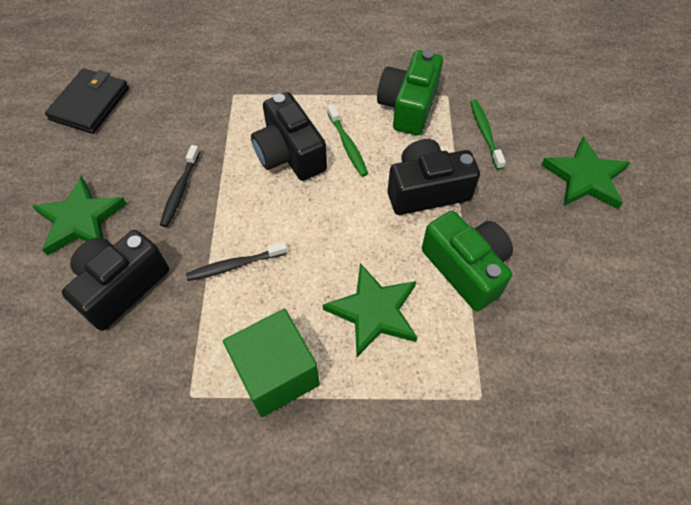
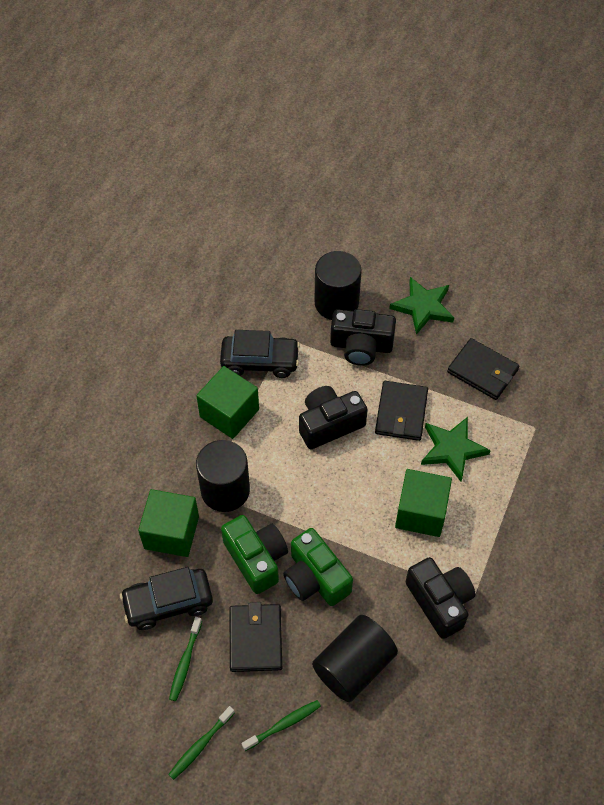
black car: 0 -> 2
black cylinder: 0 -> 3
black toothbrush: 2 -> 0
black wallet: 1 -> 3
green cube: 1 -> 3
green star: 3 -> 2
green toothbrush: 2 -> 3

